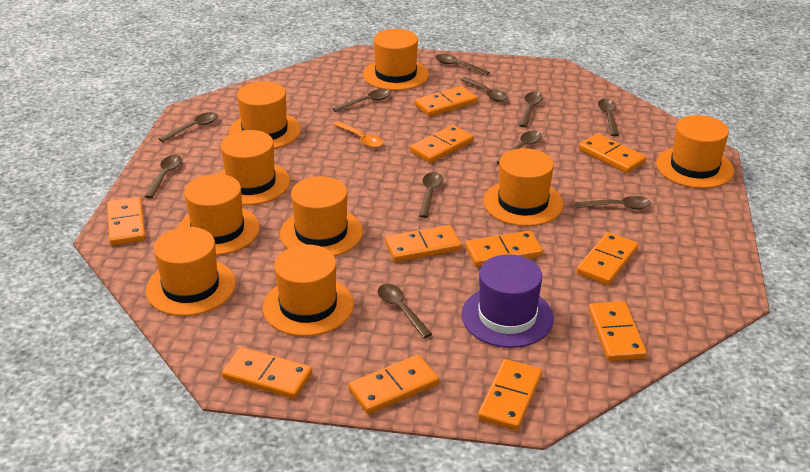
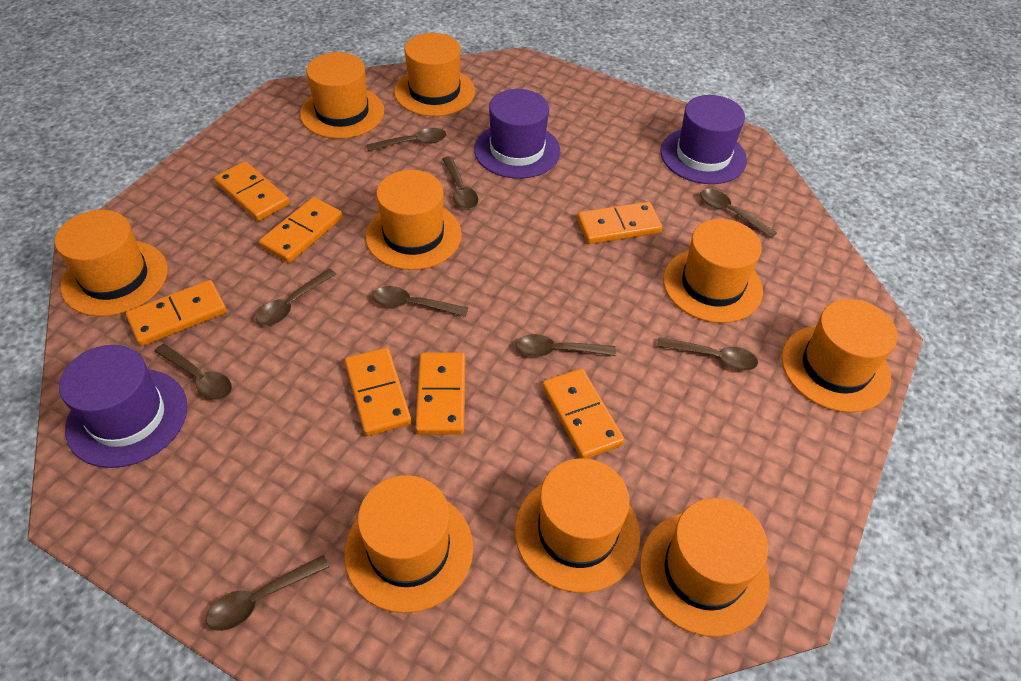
brown spoon: 11 -> 9
orange domino: 11 -> 7
orange spoon: 1 -> 0
purple hat: 1 -> 3

